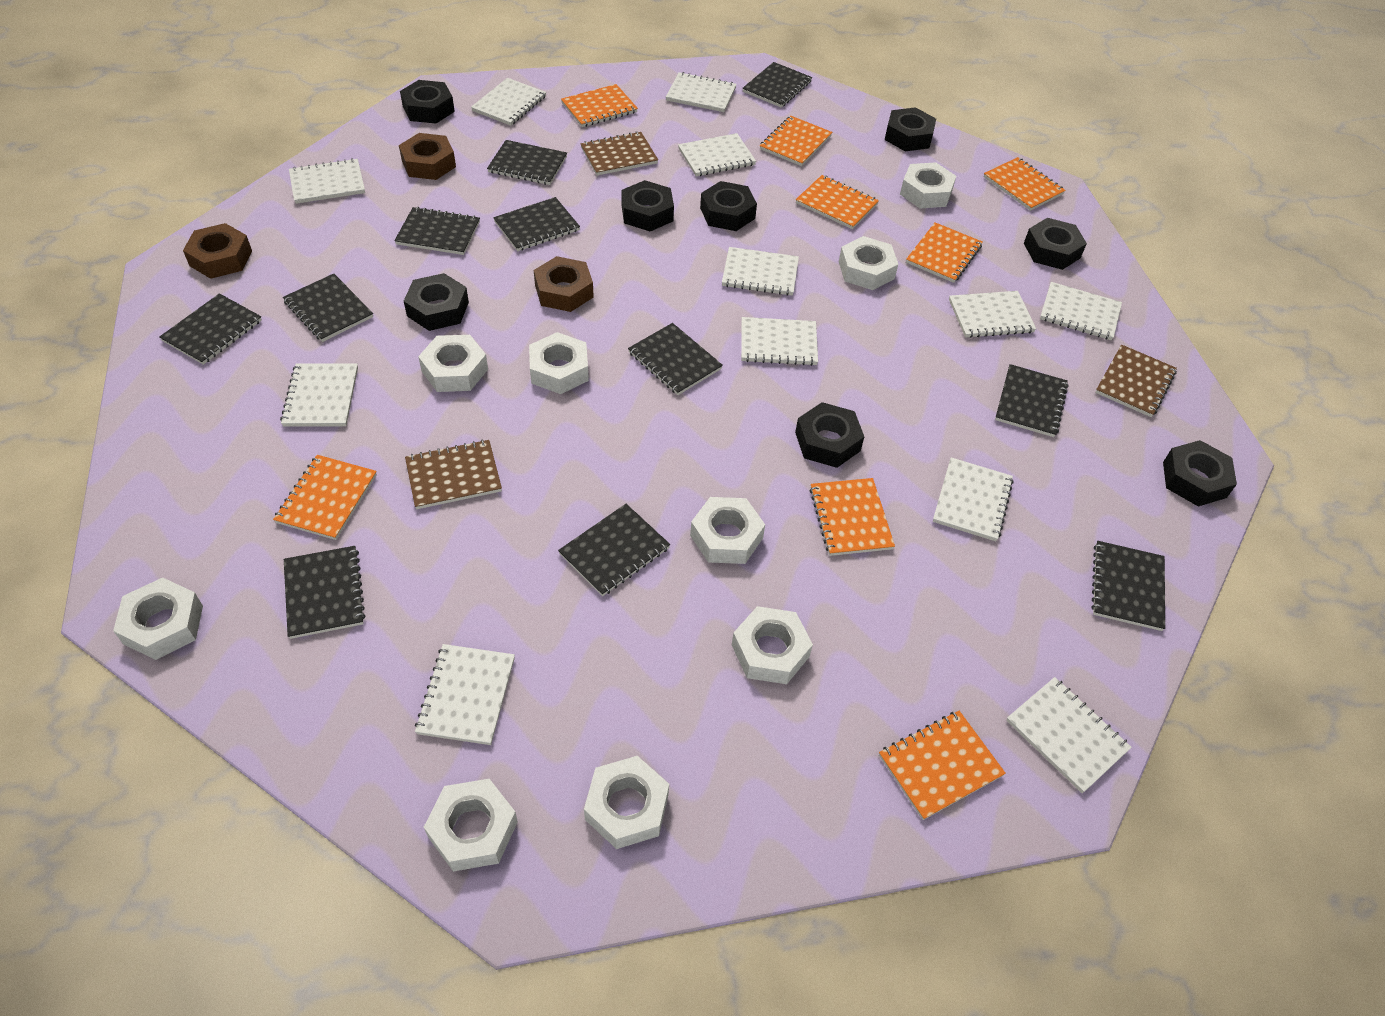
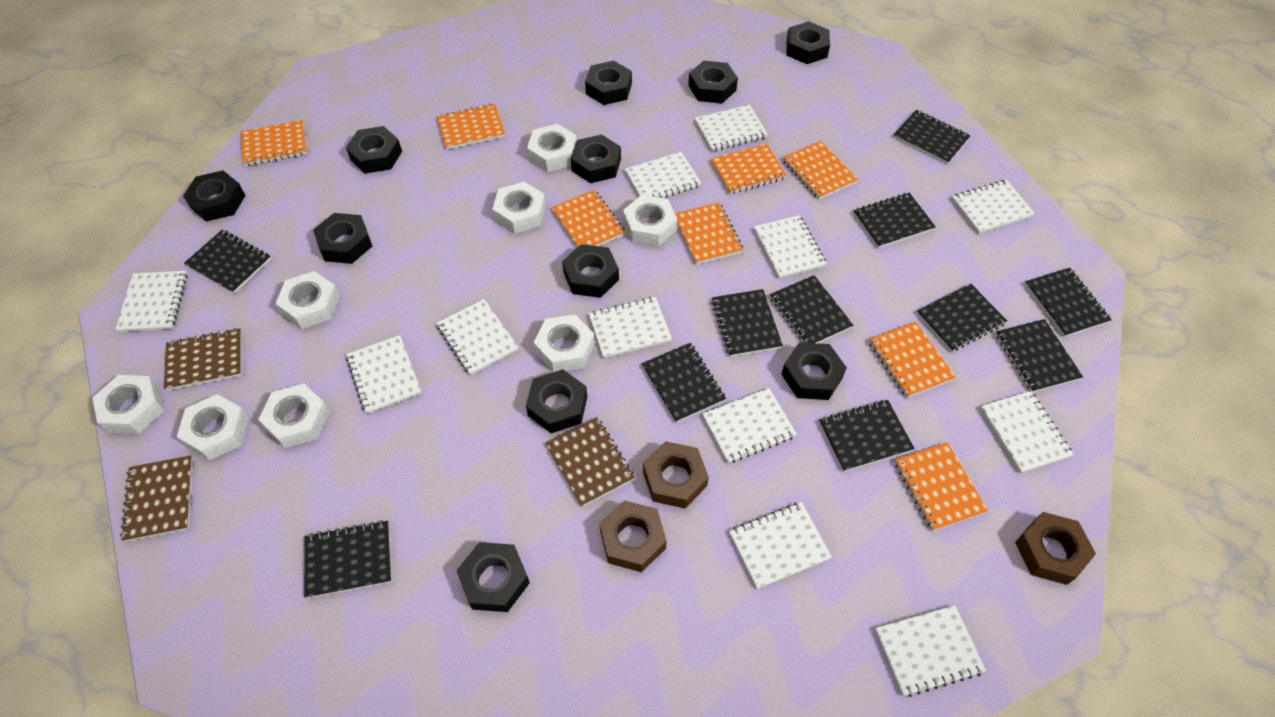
black nut: 8 -> 11
white nut: 9 -> 8

